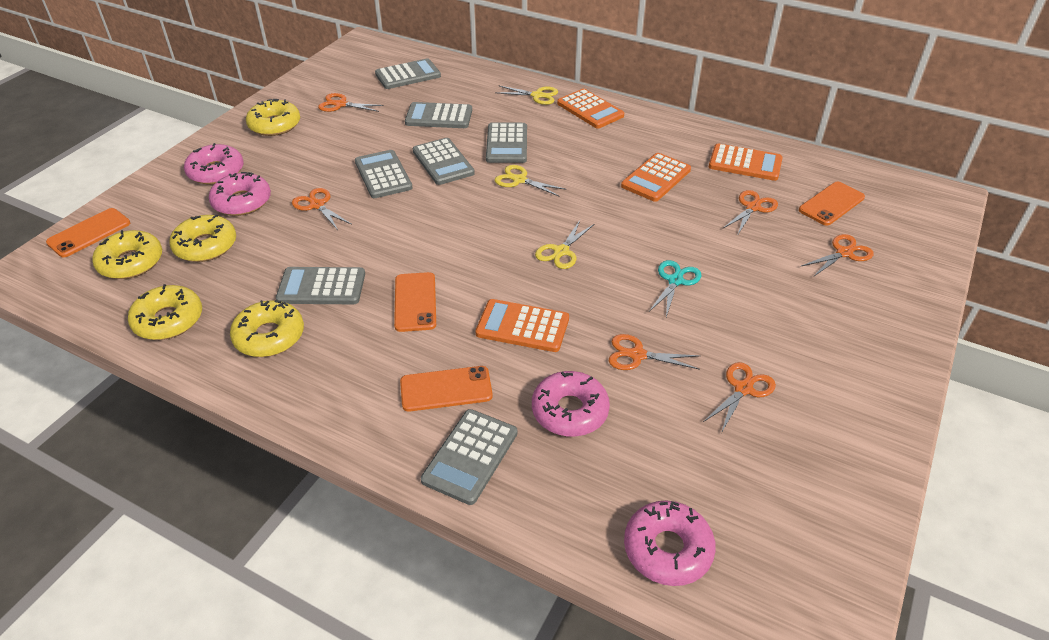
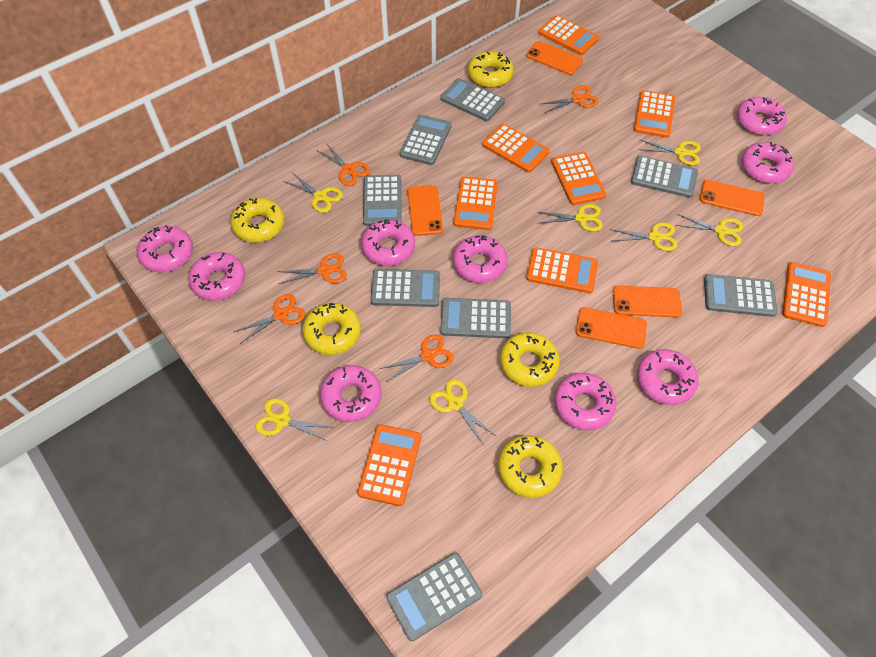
grey calculator: 7 -> 8
orange calculator: 4 -> 8
orange phone: 4 -> 5
orange scissors: 6 -> 5
pink donut: 4 -> 9
turquoise scissors: 1 -> 0
yellow scissors: 3 -> 7

